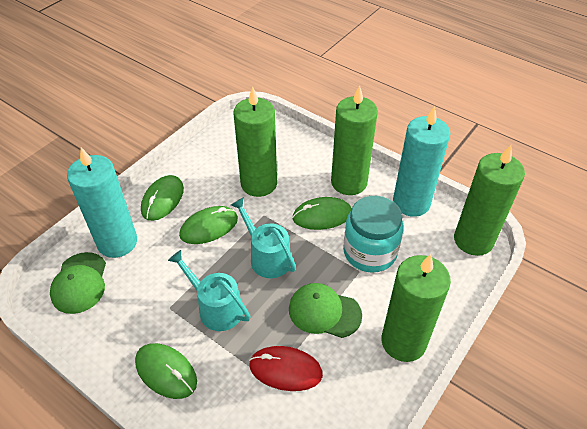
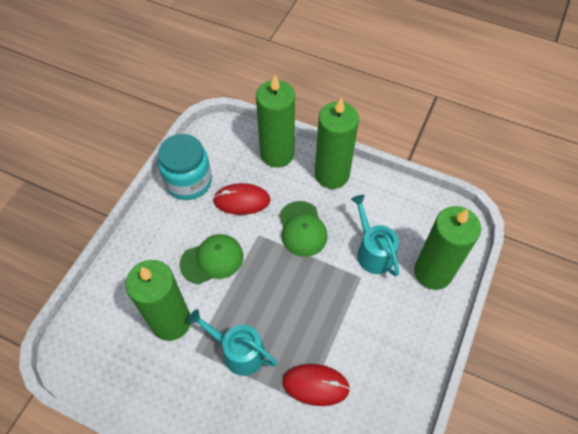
green mouse: 4 -> 0
red mouse: 1 -> 2
turquoise candle: 2 -> 0

